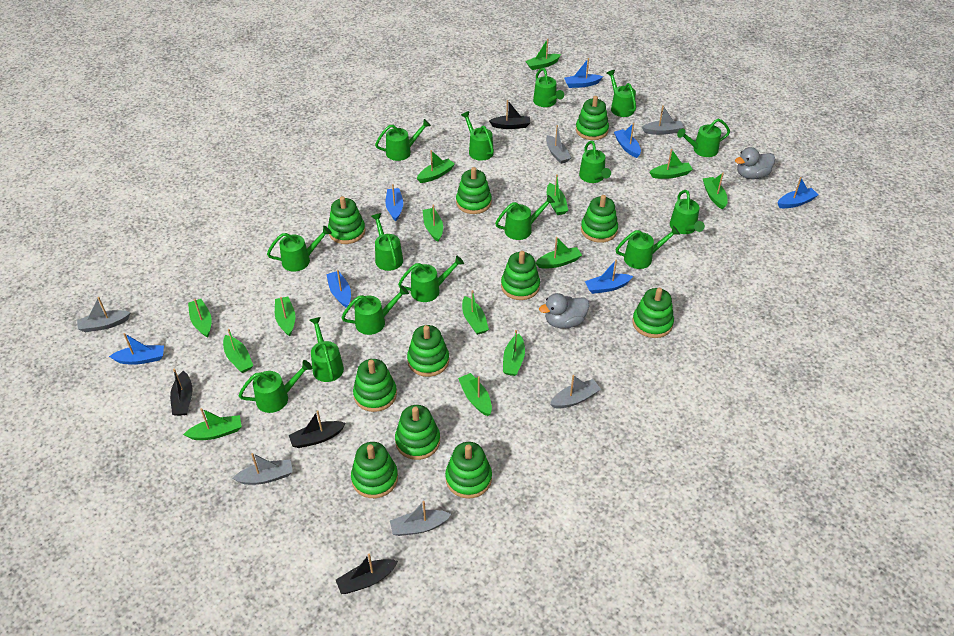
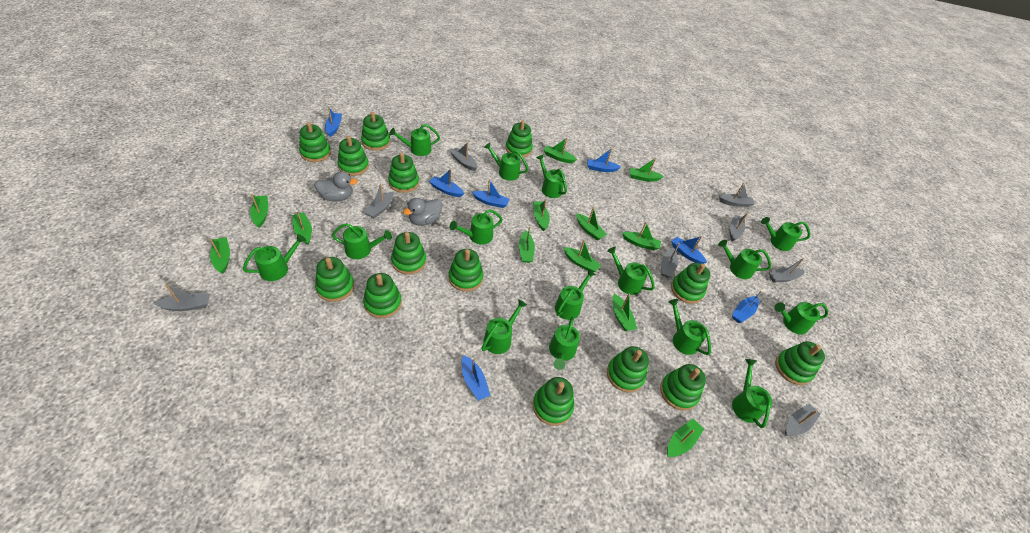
black boat: 4 -> 0
green boat: 14 -> 12
green stacking toy: 11 -> 14
grey boat: 6 -> 8

